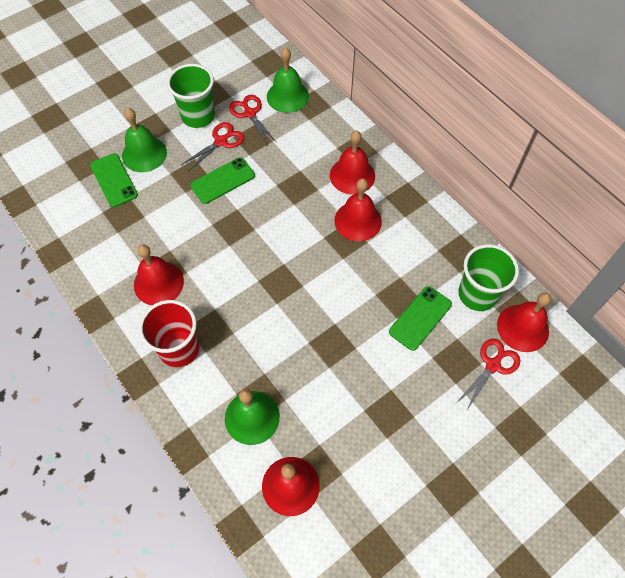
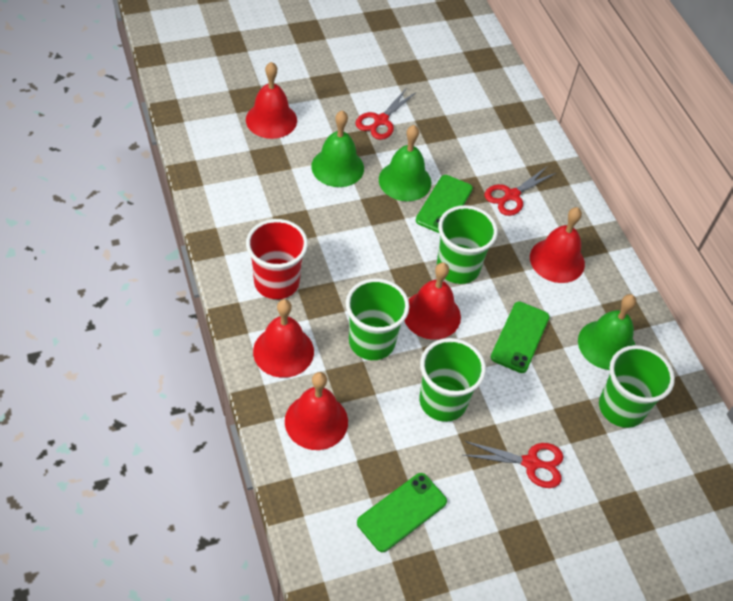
green cup: 2 -> 4

